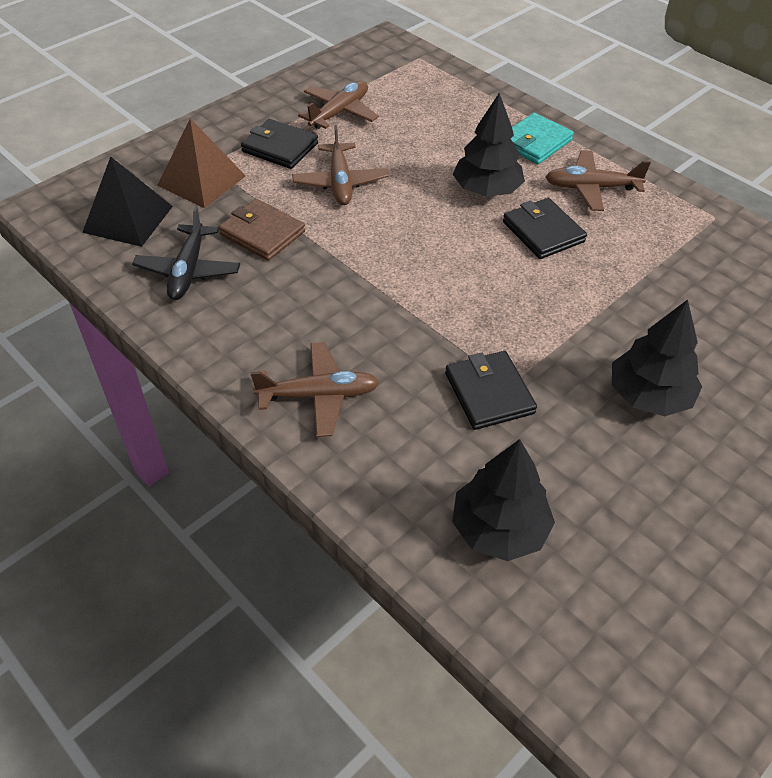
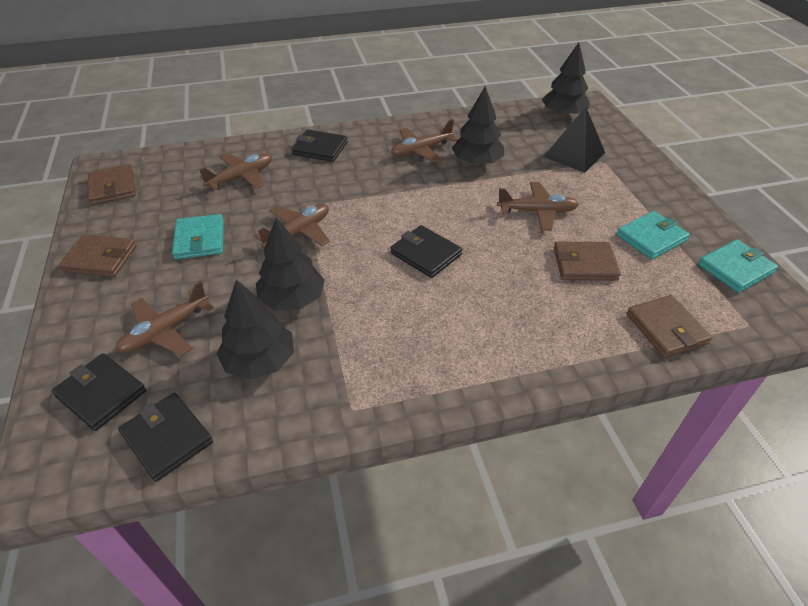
black plane: 1 -> 0
black tree: 3 -> 4
black wallet: 3 -> 4
brown plane: 4 -> 5
brown pyramid: 1 -> 0
brown wallet: 1 -> 4
turquoise wallet: 1 -> 3

